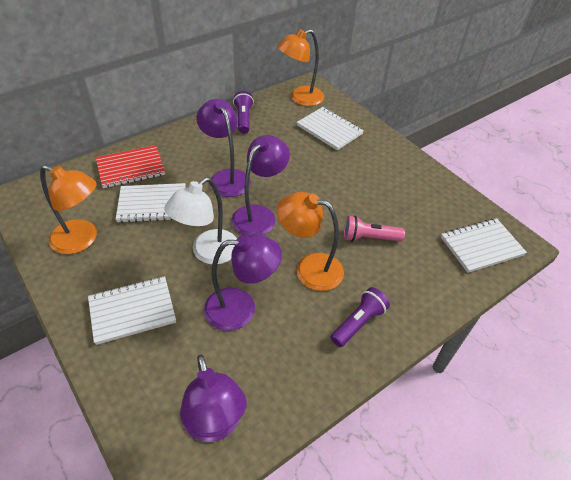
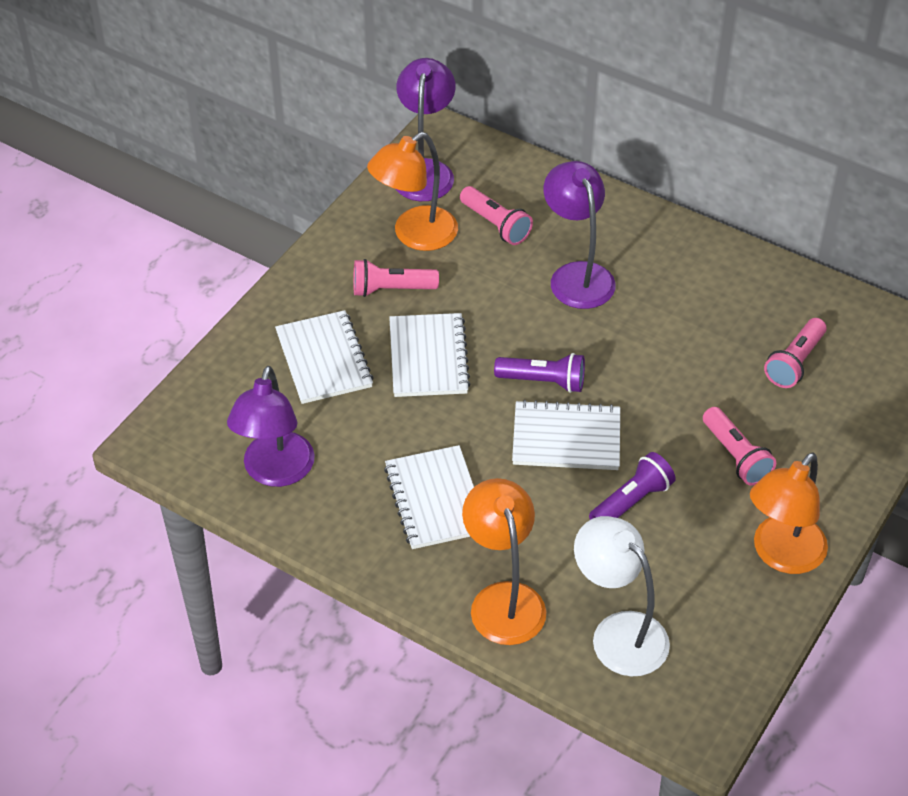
pink flashlight: 1 -> 4
purple lamp: 4 -> 3
red notebook: 1 -> 0

